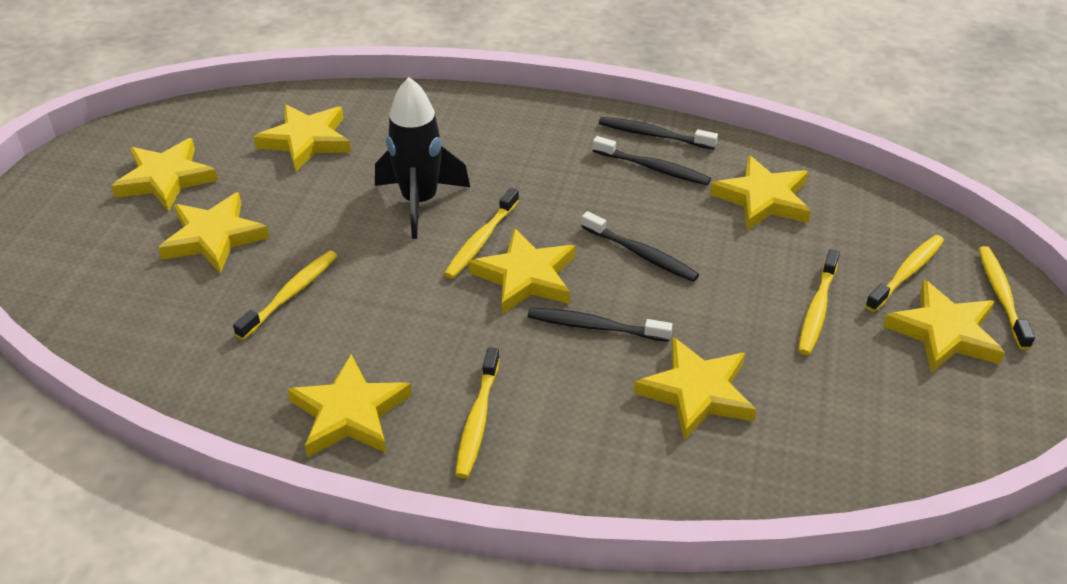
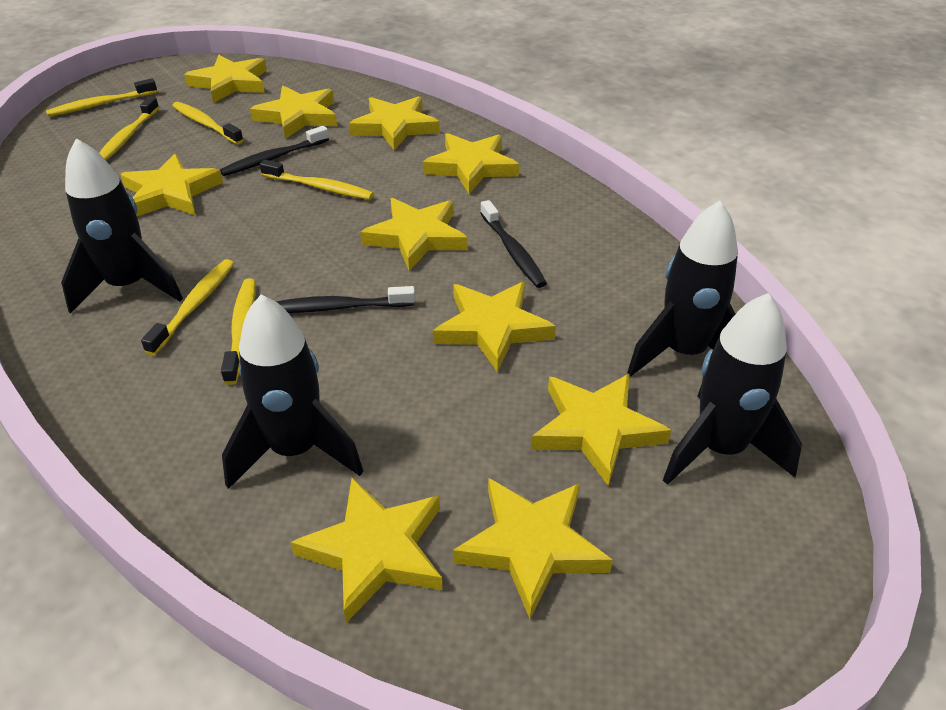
black rocket: 1 -> 4
black toothbrush: 4 -> 3
yellow star: 8 -> 10

